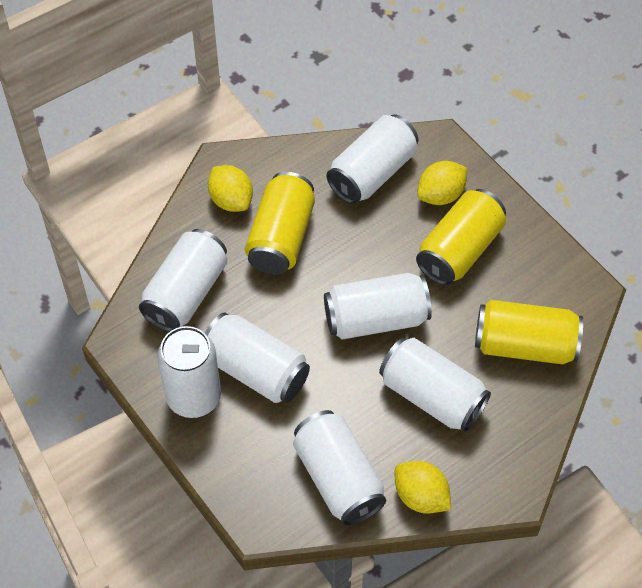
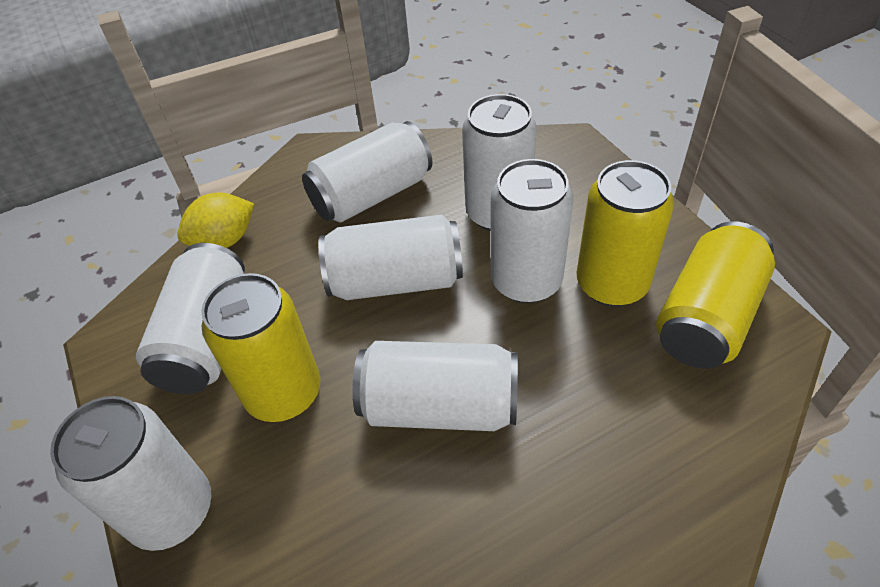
yellow lemon: 3 -> 1

